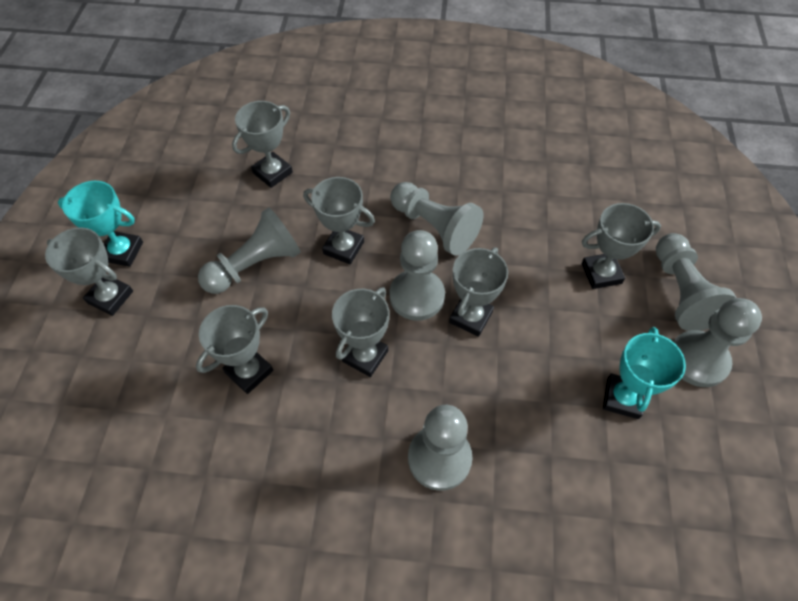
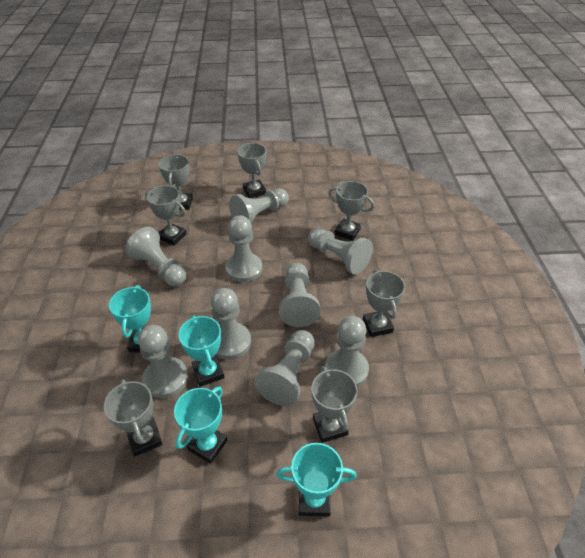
grey pawn: 6 -> 9
turquoise trophy: 2 -> 4

